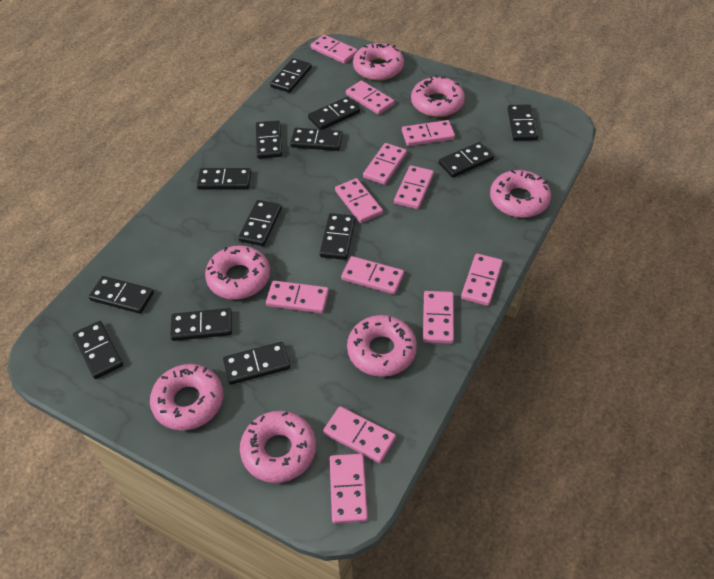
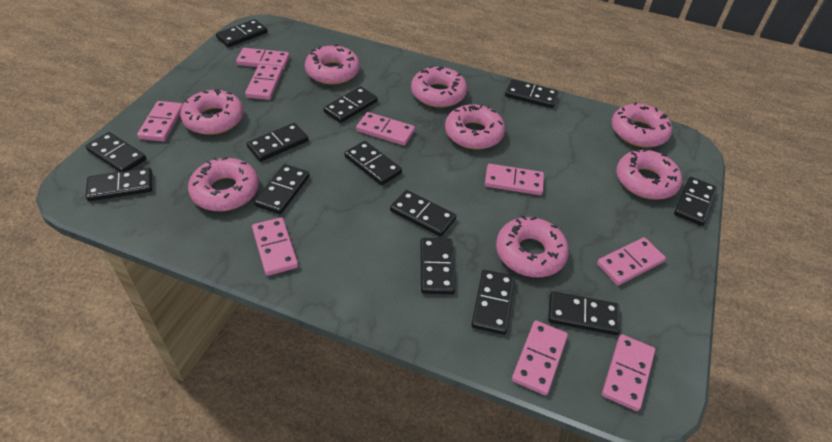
pink domino: 12 -> 9
pink donut: 7 -> 8

